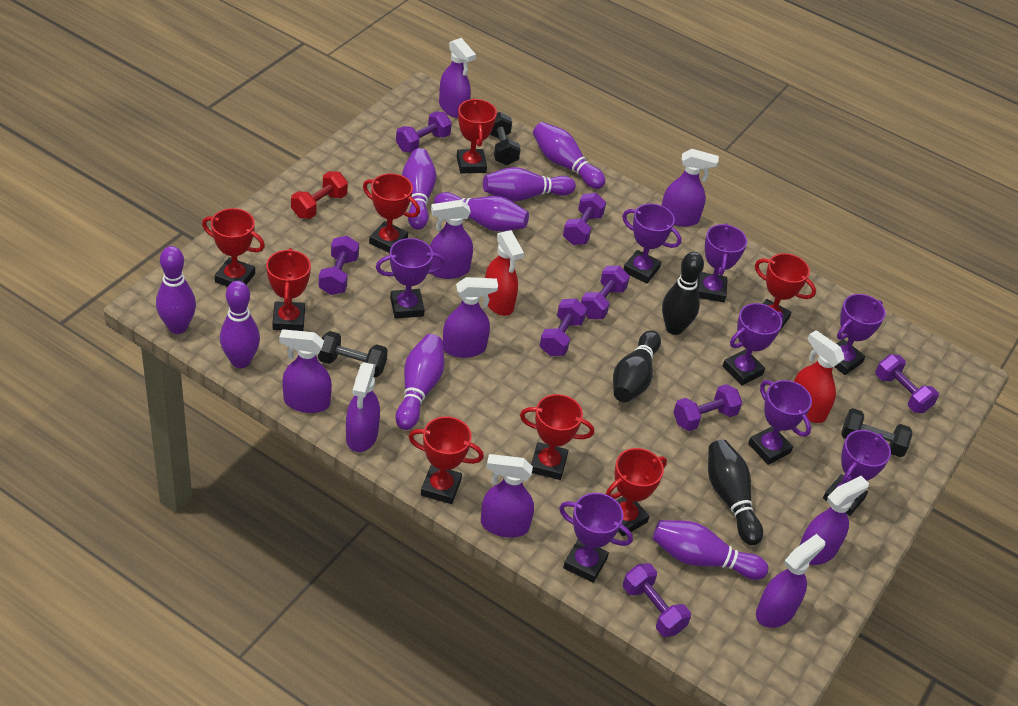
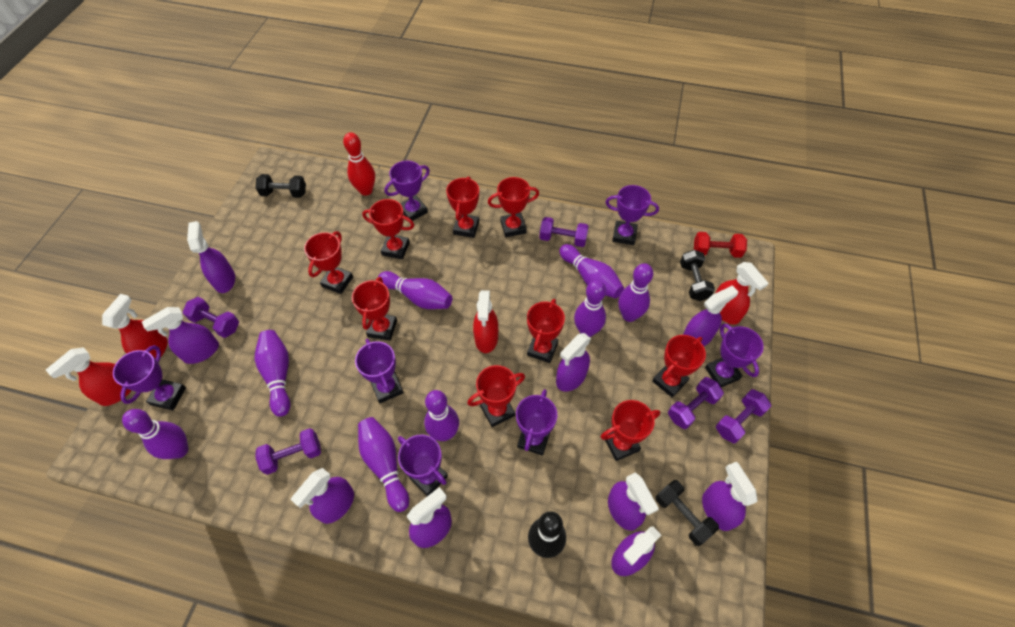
black bowling pin: 3 -> 1
purple dumbbell: 8 -> 5
purple trophy: 8 -> 7
red bowling pin: 0 -> 1
red spray bottle: 2 -> 4
red trophy: 8 -> 9

